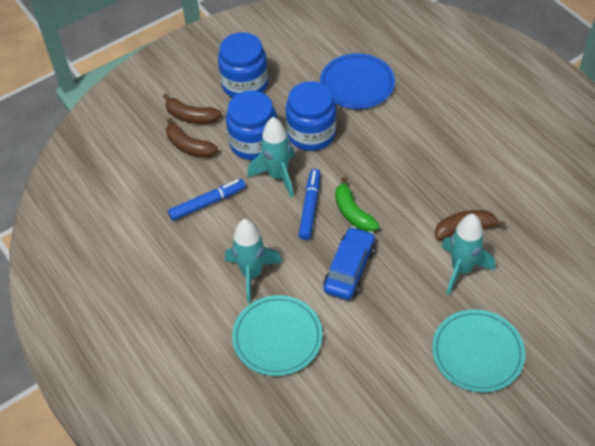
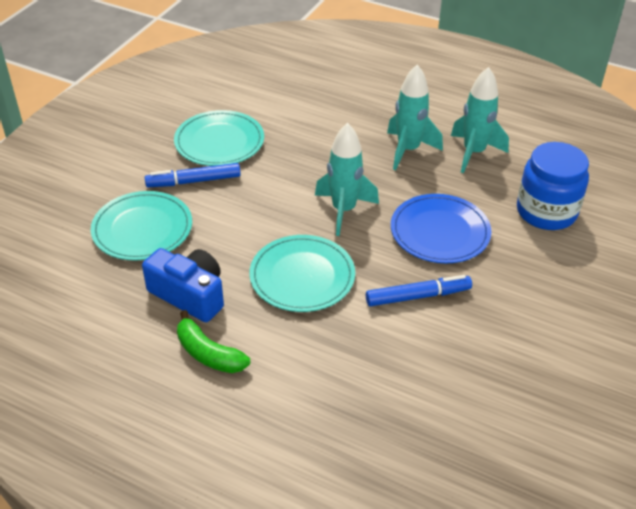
blue camera: 0 -> 1
blue car: 1 -> 0
blue jar: 3 -> 1
brown banana: 3 -> 0
turquoise plate: 2 -> 3

